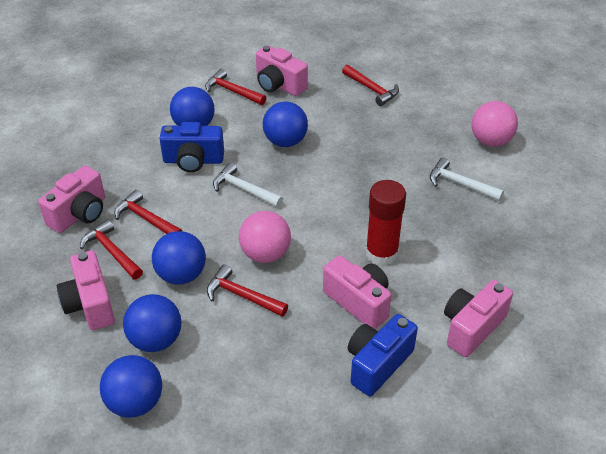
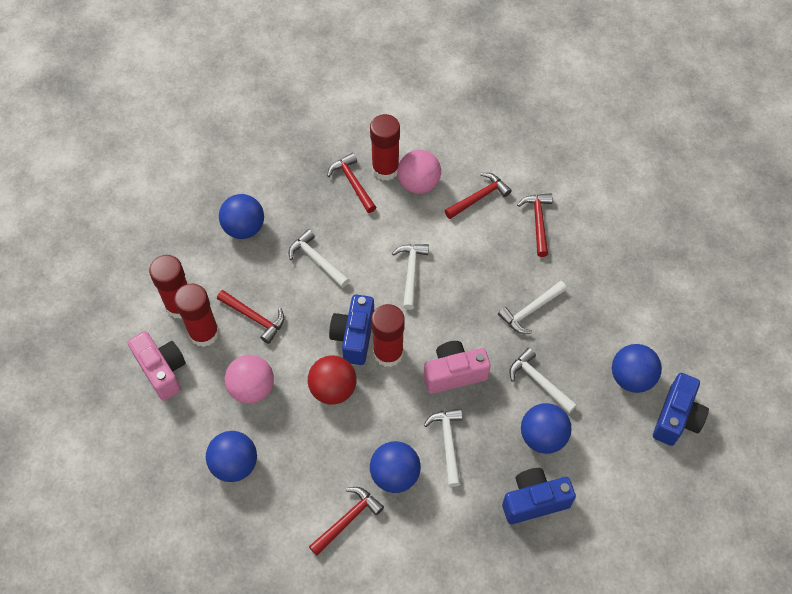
blue camera: 2 -> 3
pink camera: 5 -> 2
red ball: 0 -> 1
red glue stick: 1 -> 4
white hammer: 2 -> 5

